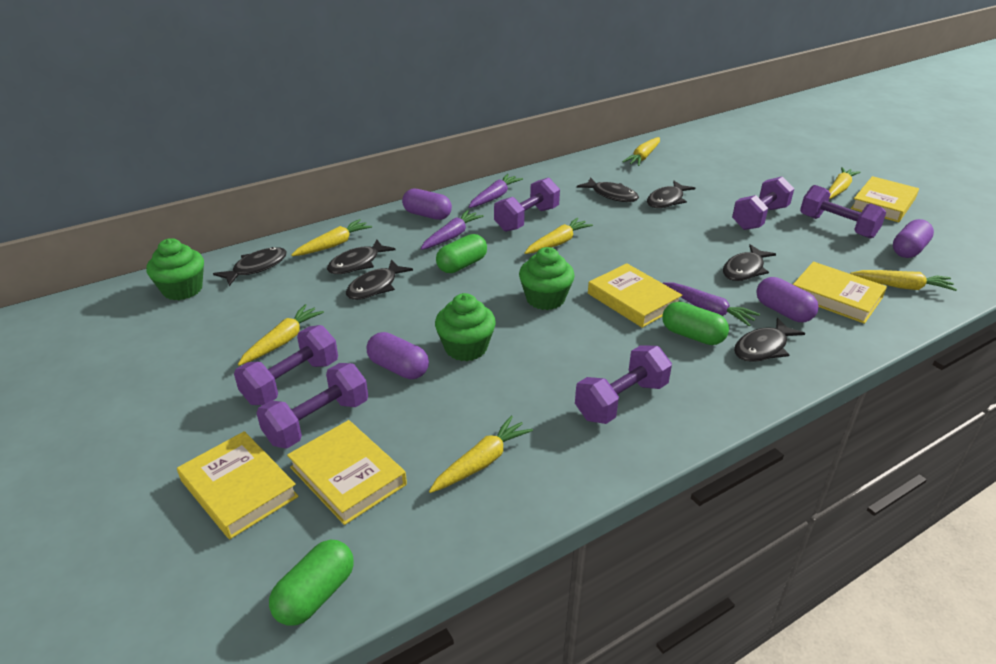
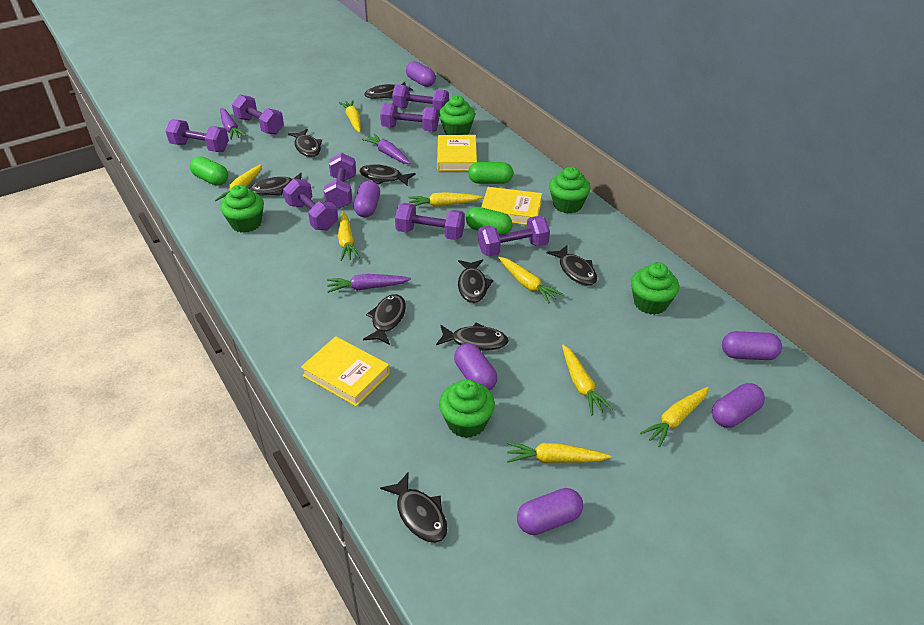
black fish: 7 -> 9
green cupcake: 3 -> 5
purple capsule: 4 -> 6
purple dumbbell: 6 -> 8
yellow book: 5 -> 3
yellow carrot: 7 -> 8

